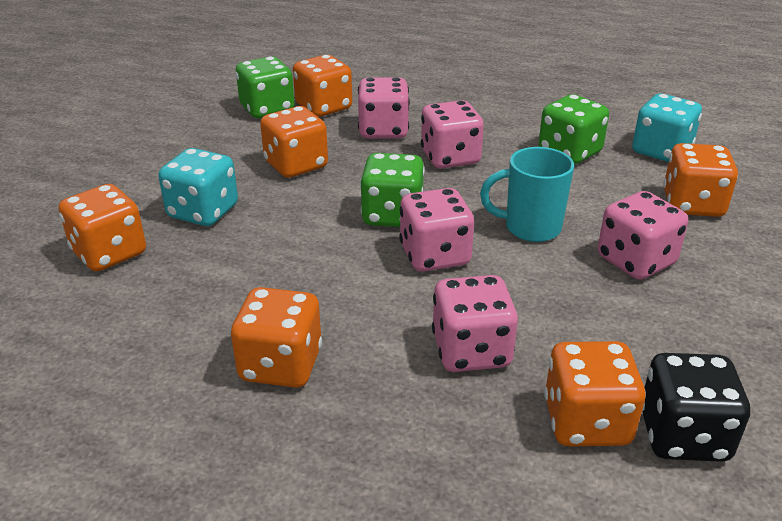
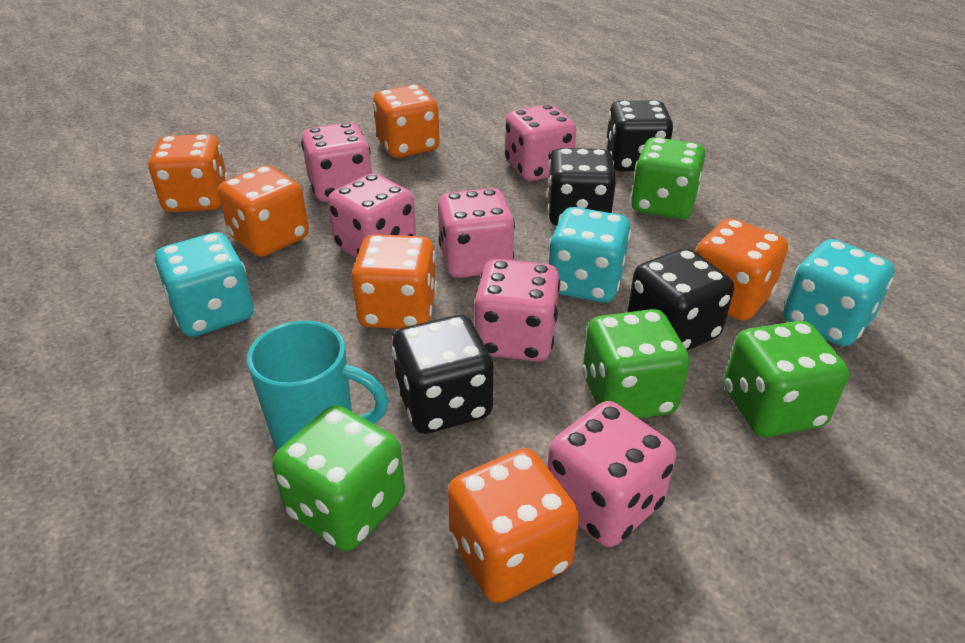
black dice: 1 -> 4
green dice: 3 -> 4
pink dice: 5 -> 6
turquoise dice: 2 -> 3

